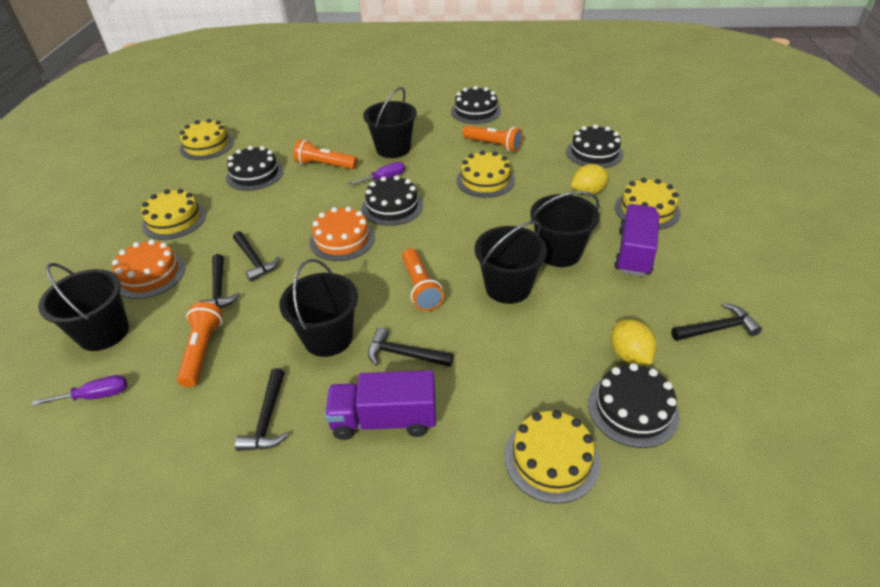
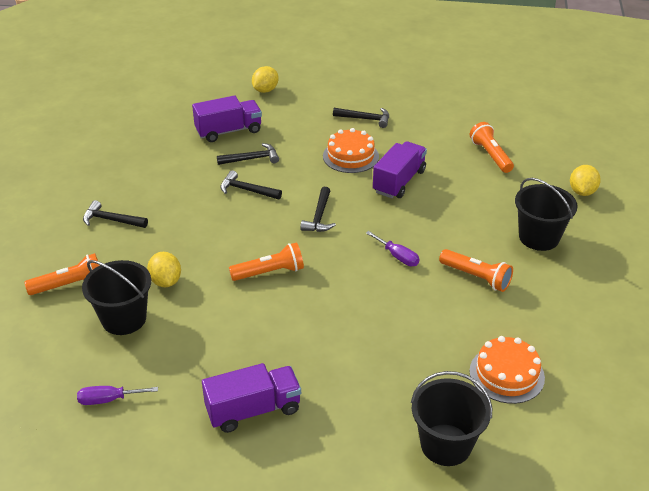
black bucket: 5 -> 3
black cake: 5 -> 0
purple truck: 2 -> 3
yellow cake: 5 -> 0
yellow lemon: 2 -> 3

